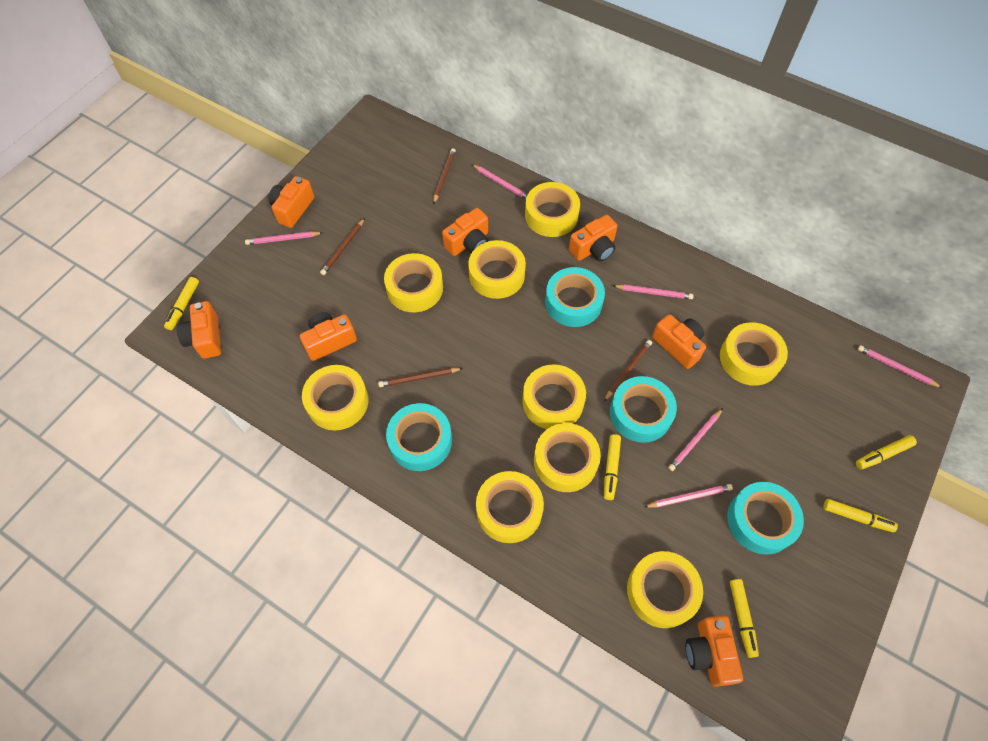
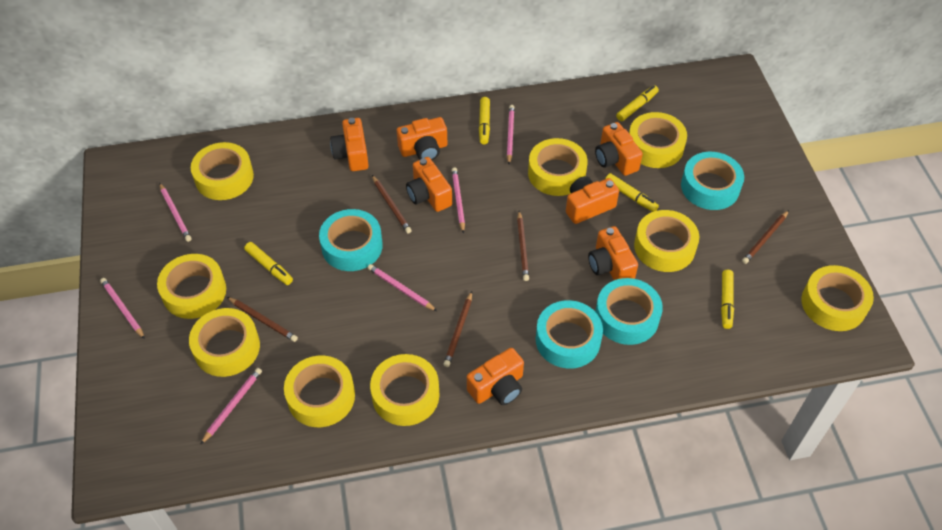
brown pencil: 4 -> 5

